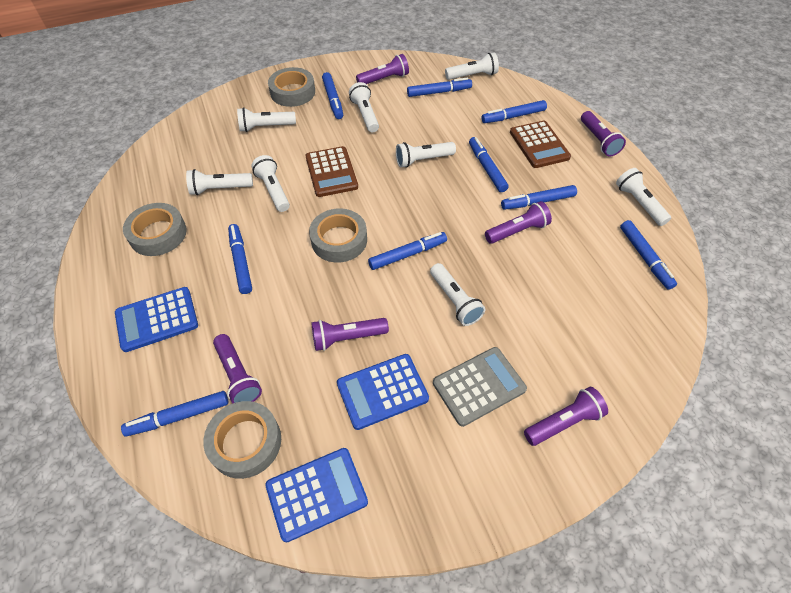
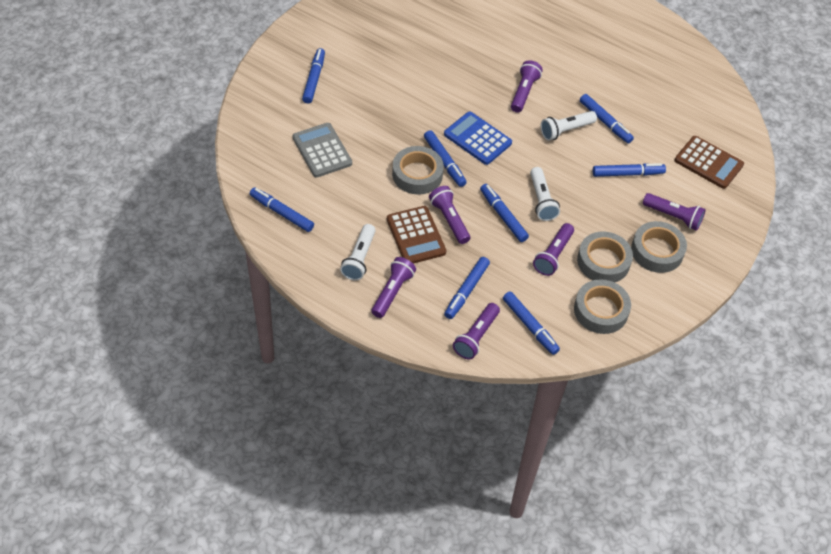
blue calculator: 3 -> 1
blue marker: 9 -> 8
white flashlight: 8 -> 3

